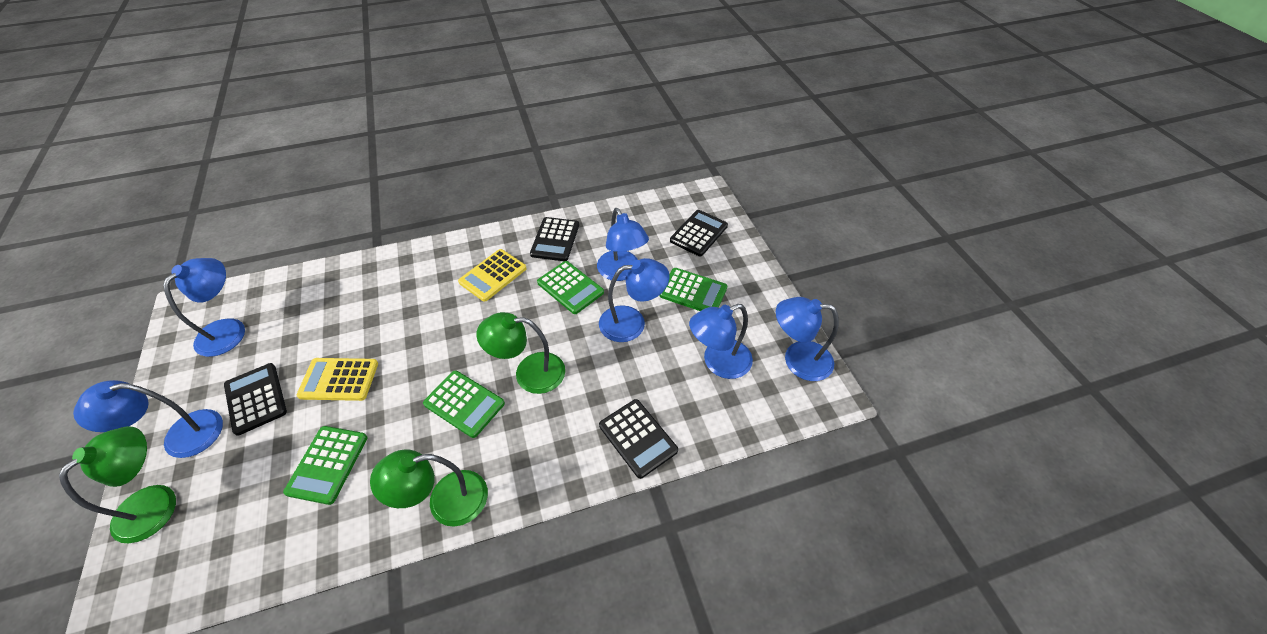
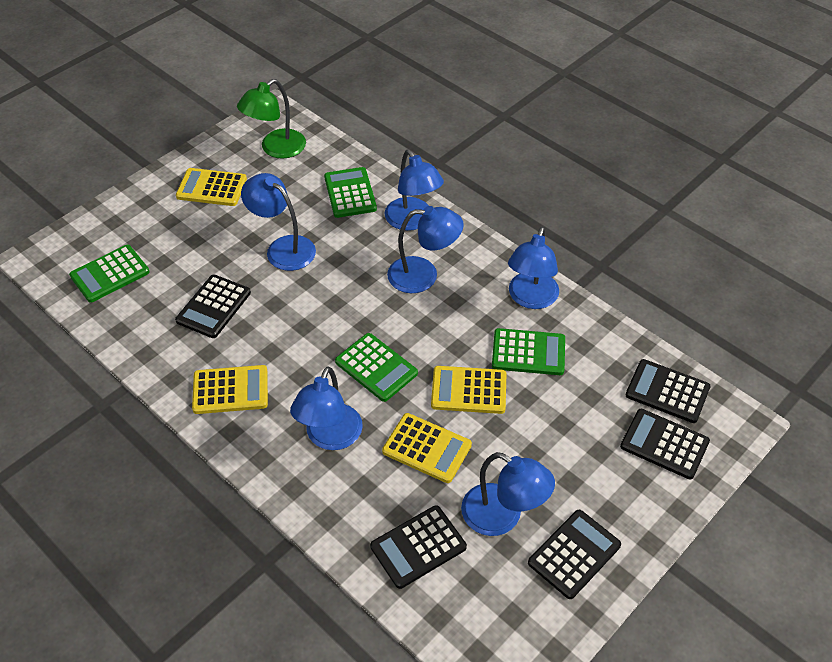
black calculator: 4 -> 5
green lamp: 3 -> 1
yellow calculator: 2 -> 4

